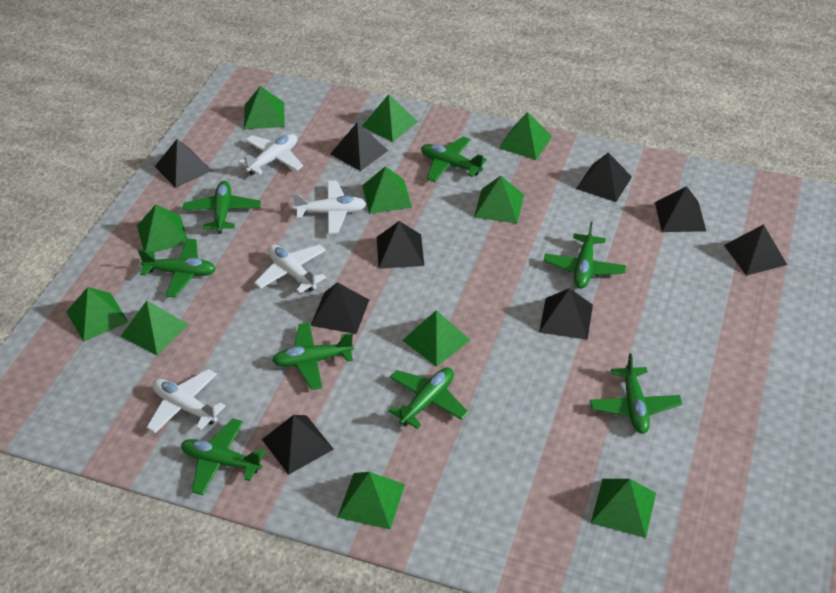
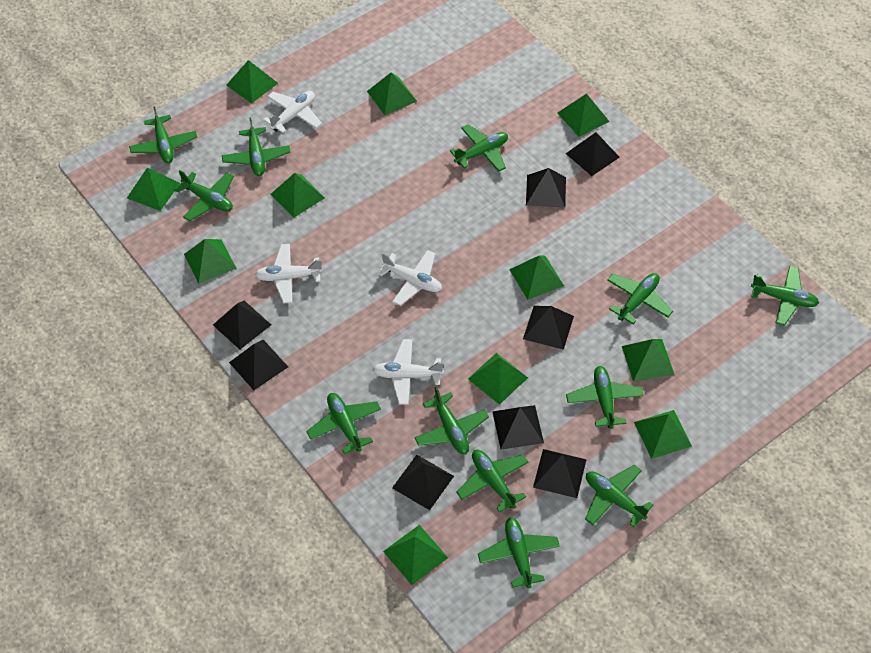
black pyramid: 9 -> 8
green plane: 8 -> 12

